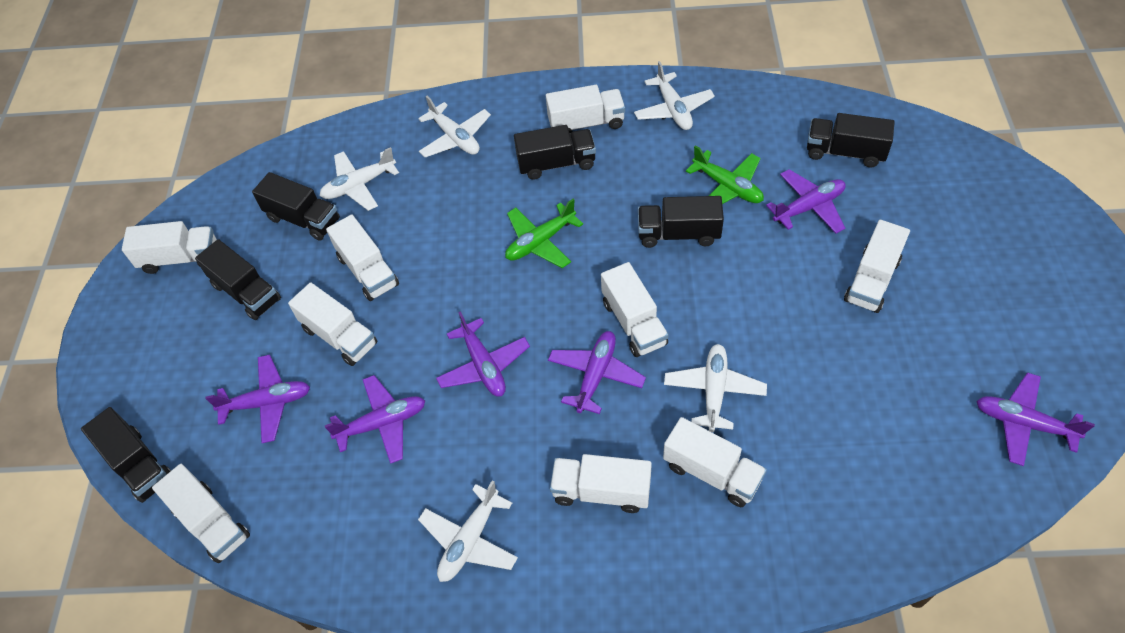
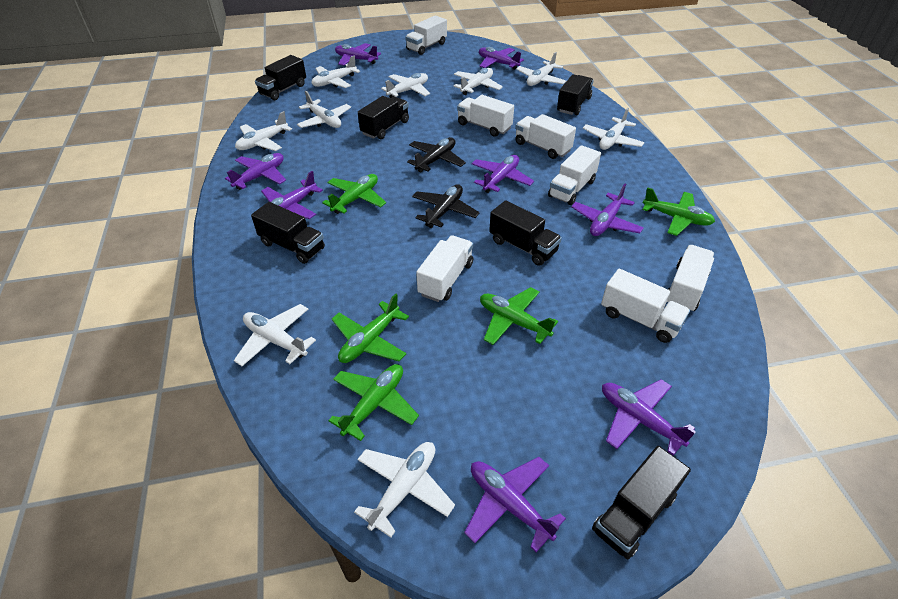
black plane: 0 -> 2
green plane: 2 -> 5
purple plane: 6 -> 8
white plane: 5 -> 9
white truck: 9 -> 7

